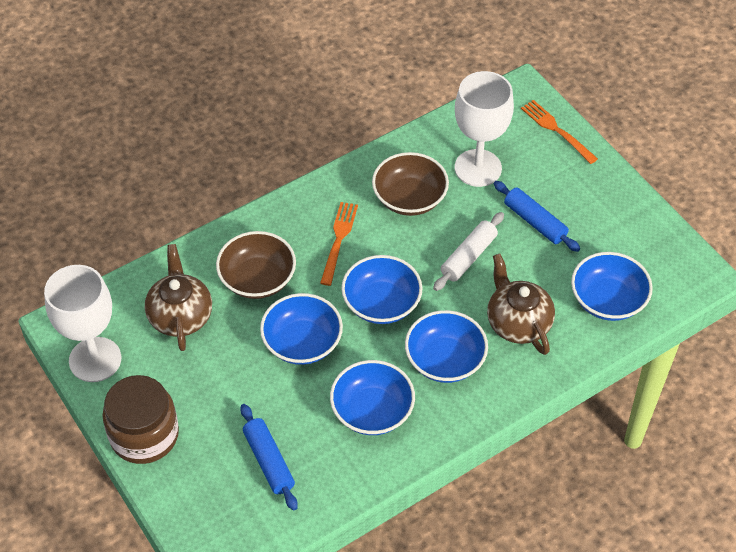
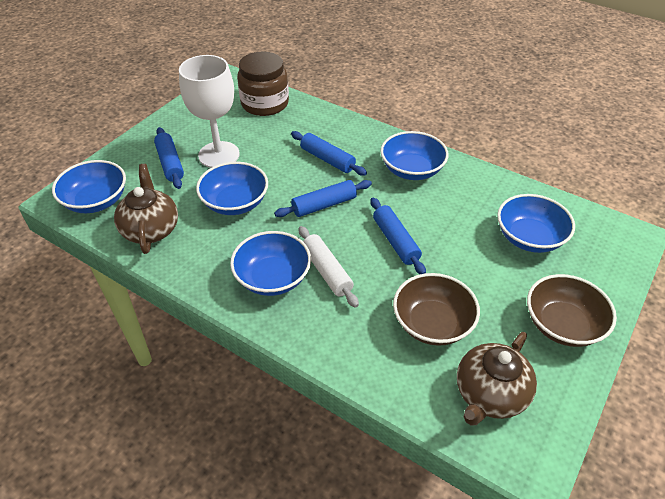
blue rolling pin: 2 -> 4
orange fork: 2 -> 0
white goblet: 2 -> 1

